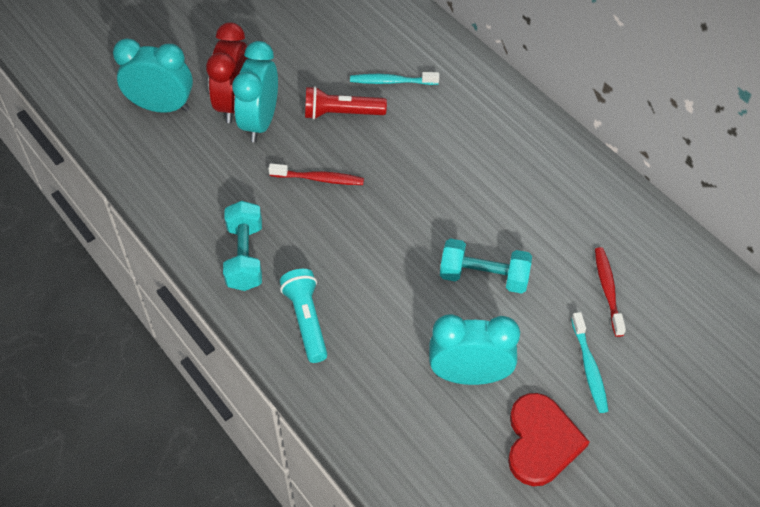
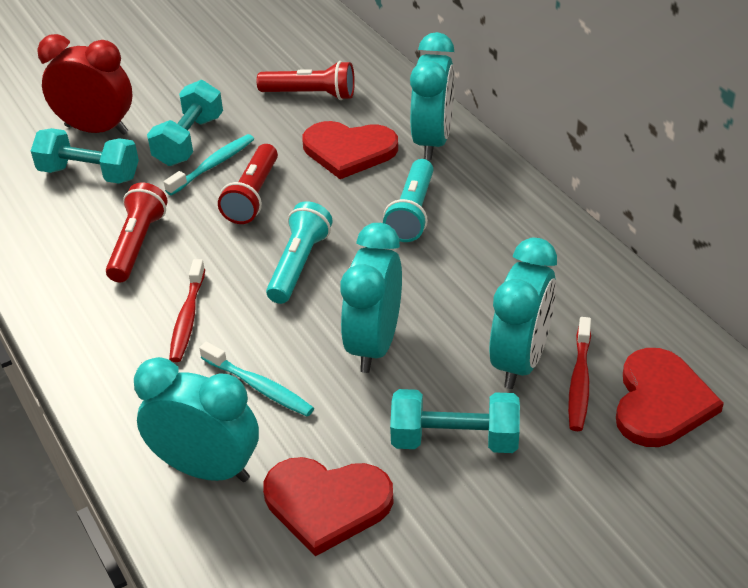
red flashlight: 1 -> 3
red heart: 1 -> 3
turquoise clock: 3 -> 4
turquoise dumbbell: 2 -> 3
turquoise flashlight: 1 -> 2

